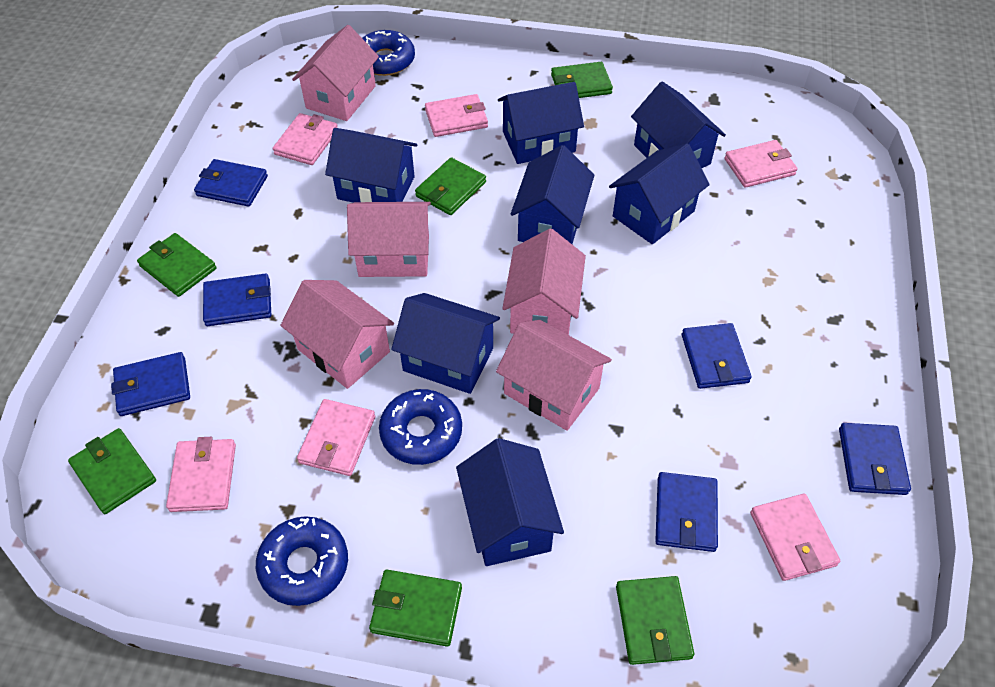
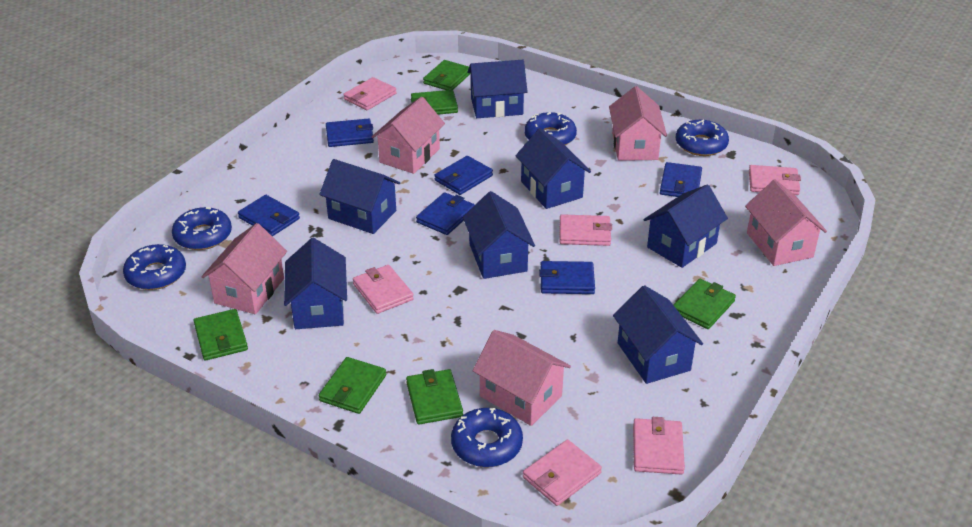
blue donut: 3 -> 5

